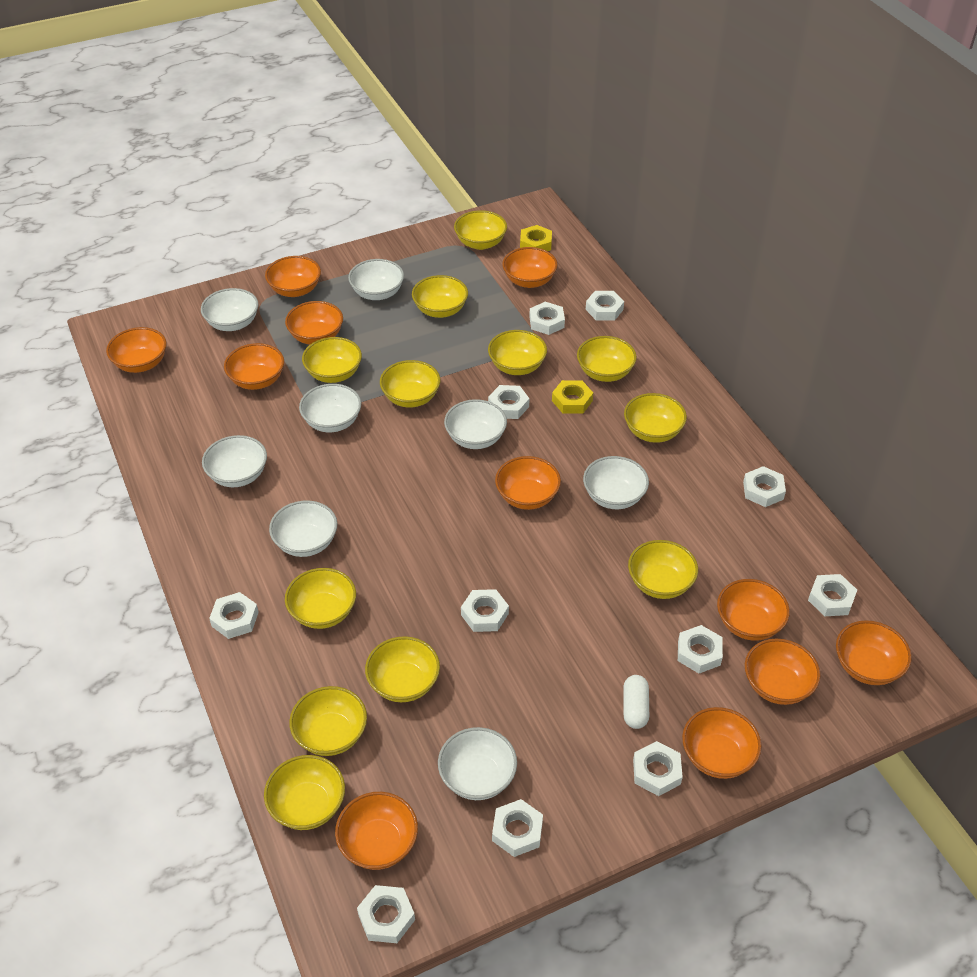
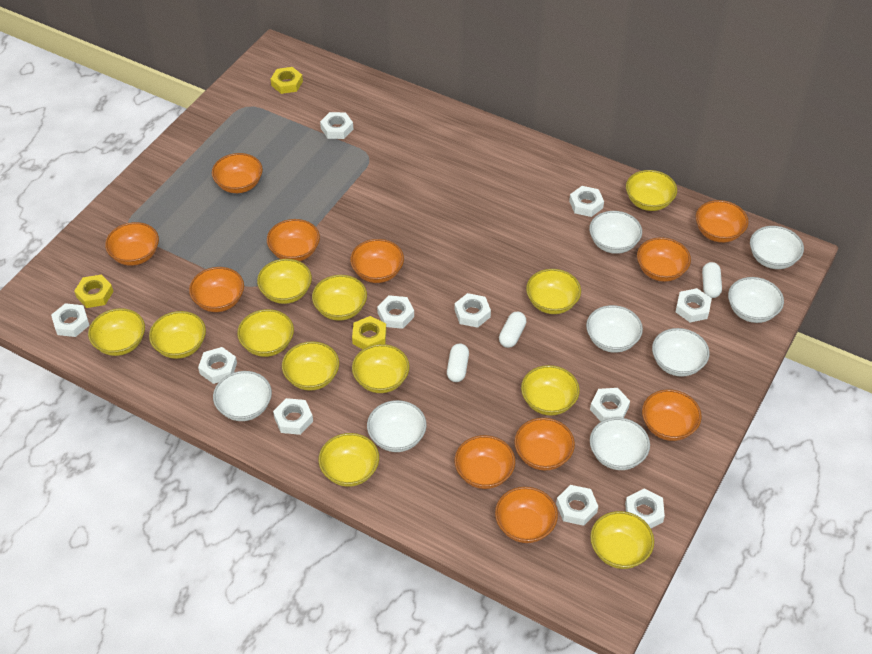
white capsule: 1 -> 3
yellow nut: 2 -> 3

